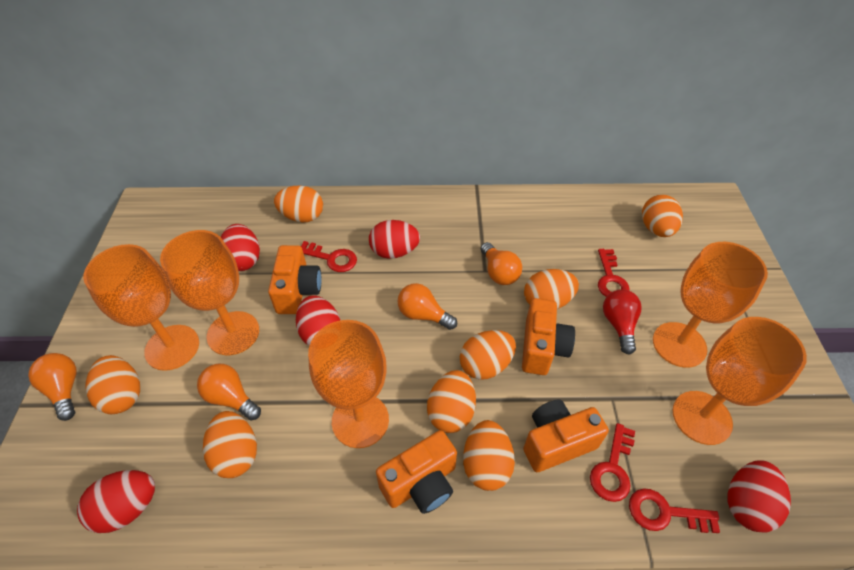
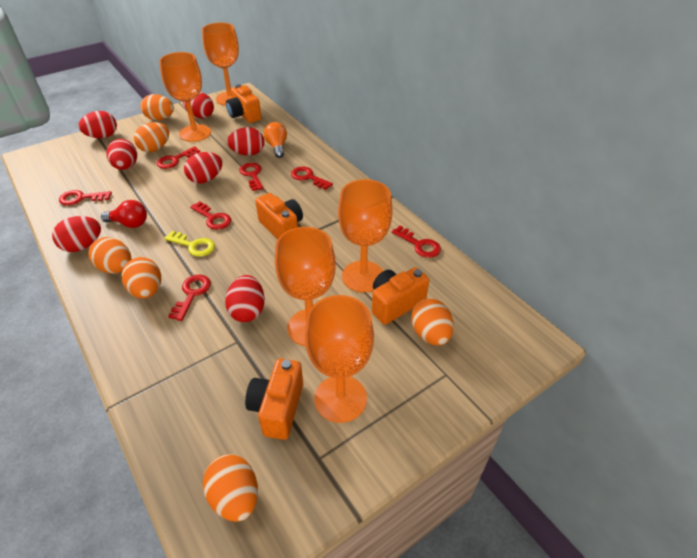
orange egg: 8 -> 6
orange light bulb: 4 -> 1
red egg: 5 -> 7
red key: 4 -> 7
yellow key: 0 -> 1

